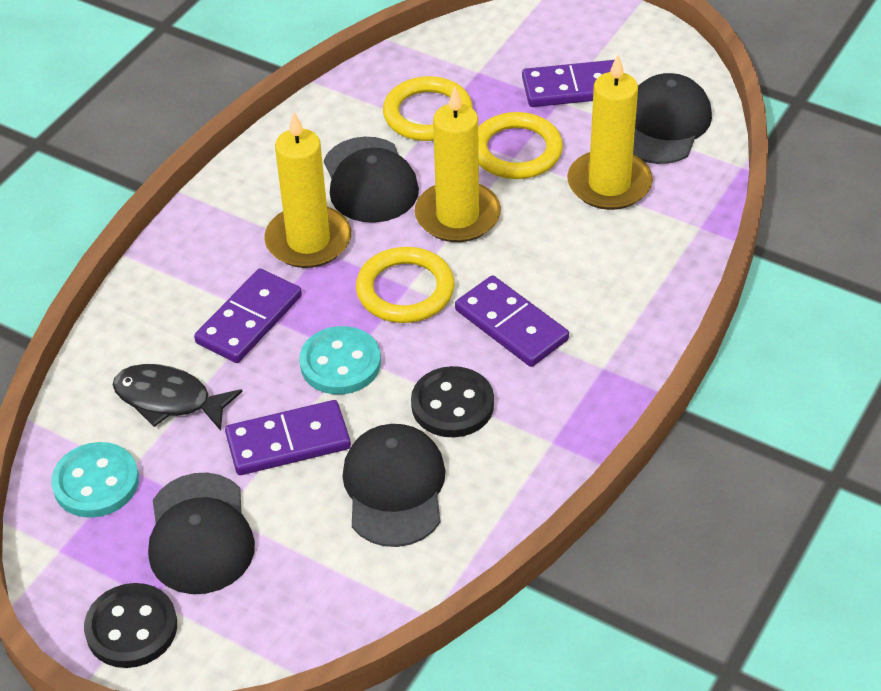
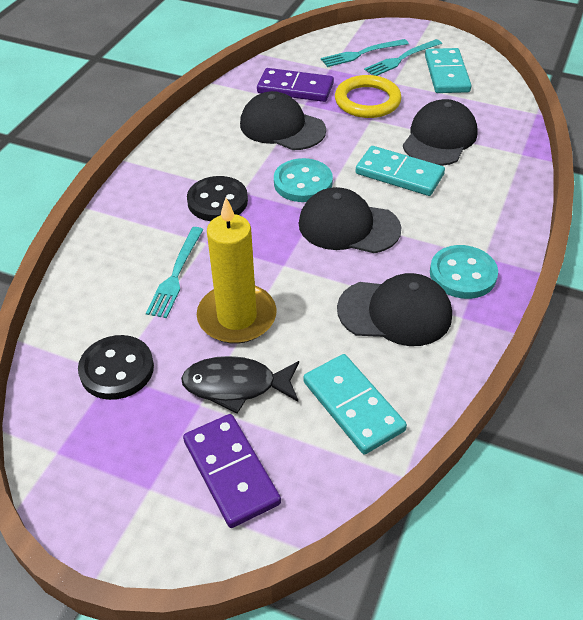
purple domino: 4 -> 2
turquoise domino: 0 -> 3
turquoise fork: 0 -> 3
yellow candle: 3 -> 1
yellow ring: 3 -> 1

